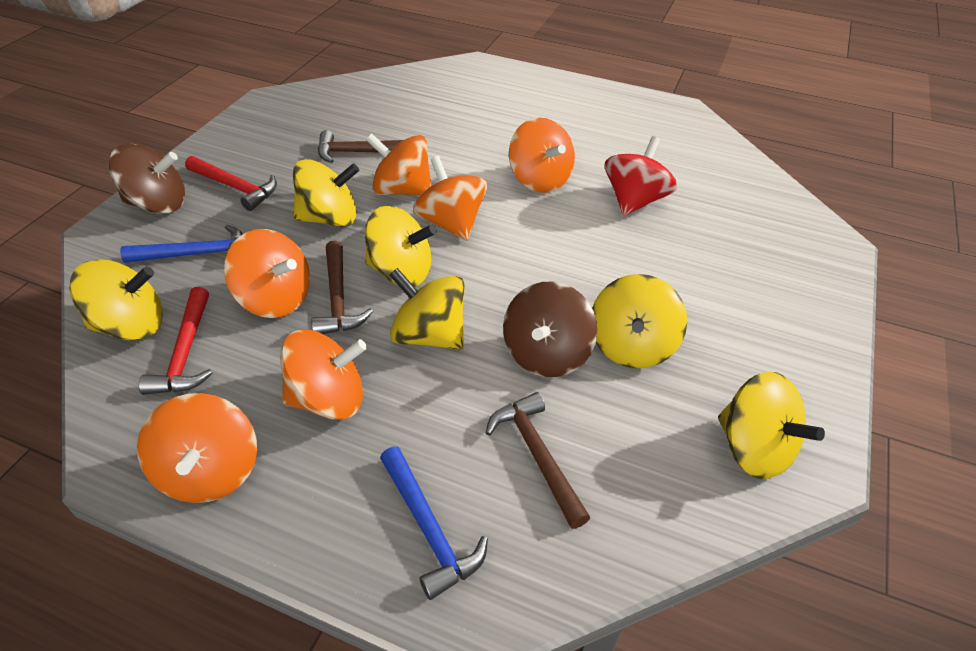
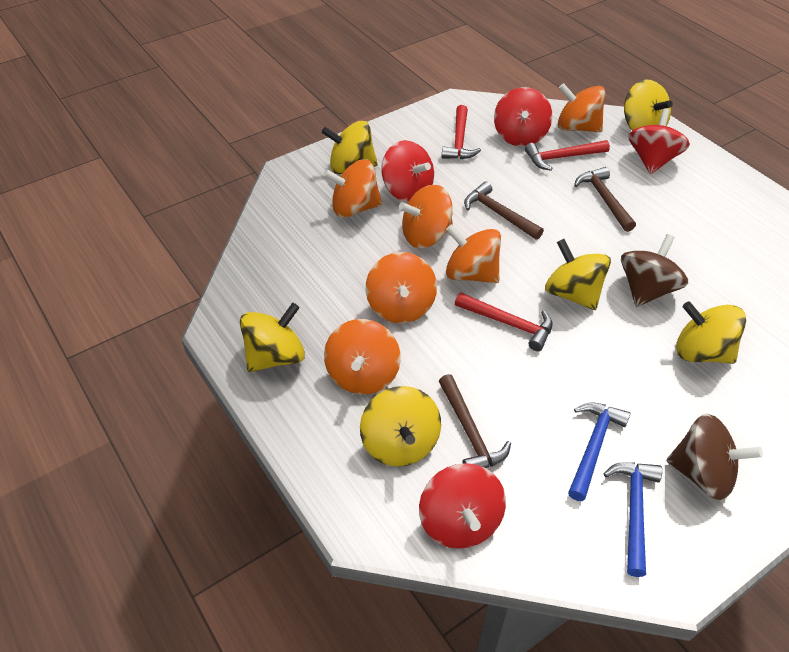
red hammer: 2 -> 3
red spinning top: 1 -> 4

